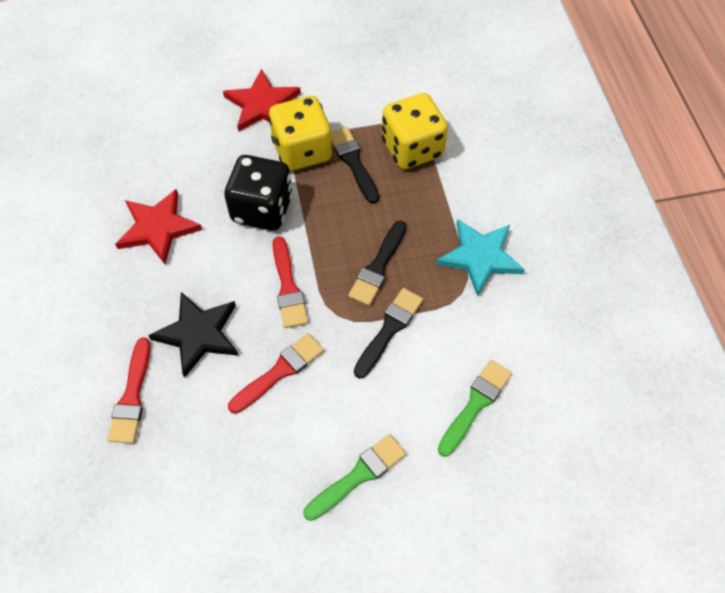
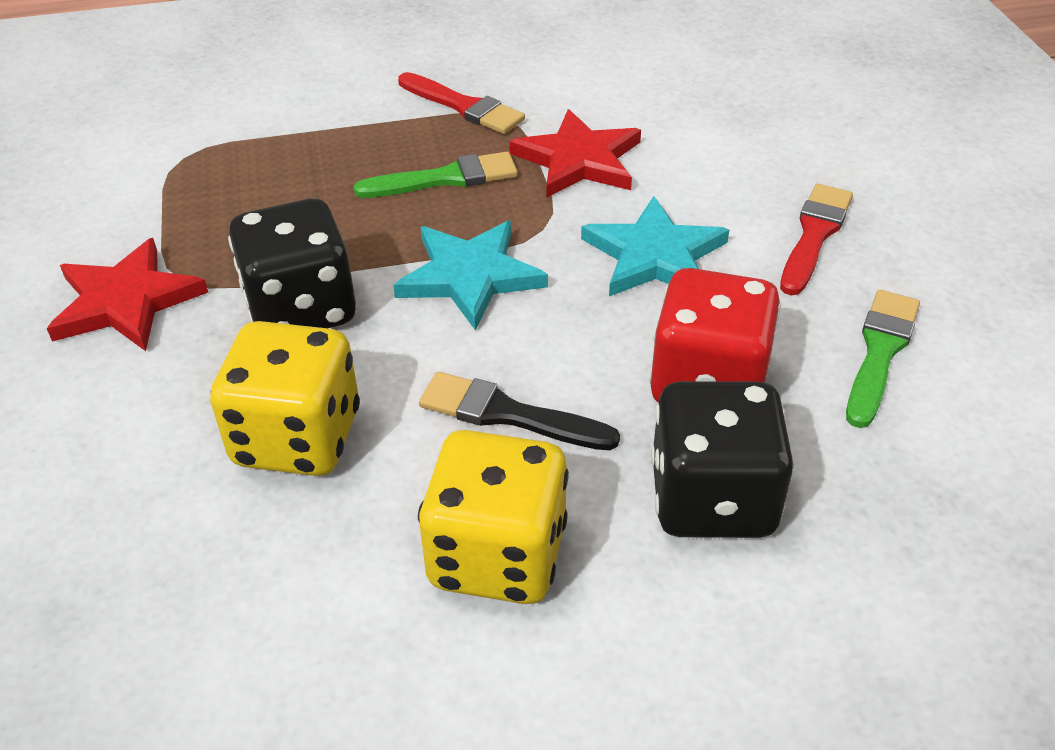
black brush: 3 -> 1
black dice: 1 -> 2
black star: 1 -> 0
red brush: 3 -> 2
red dice: 0 -> 1
turquoise star: 1 -> 2

